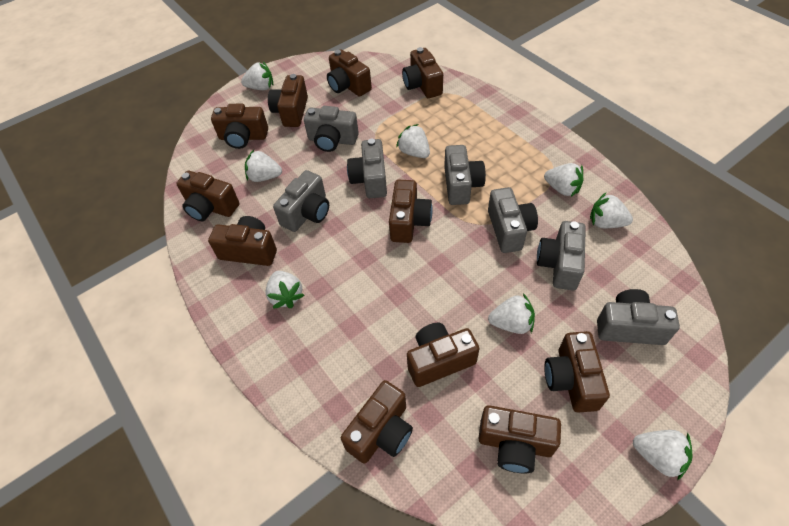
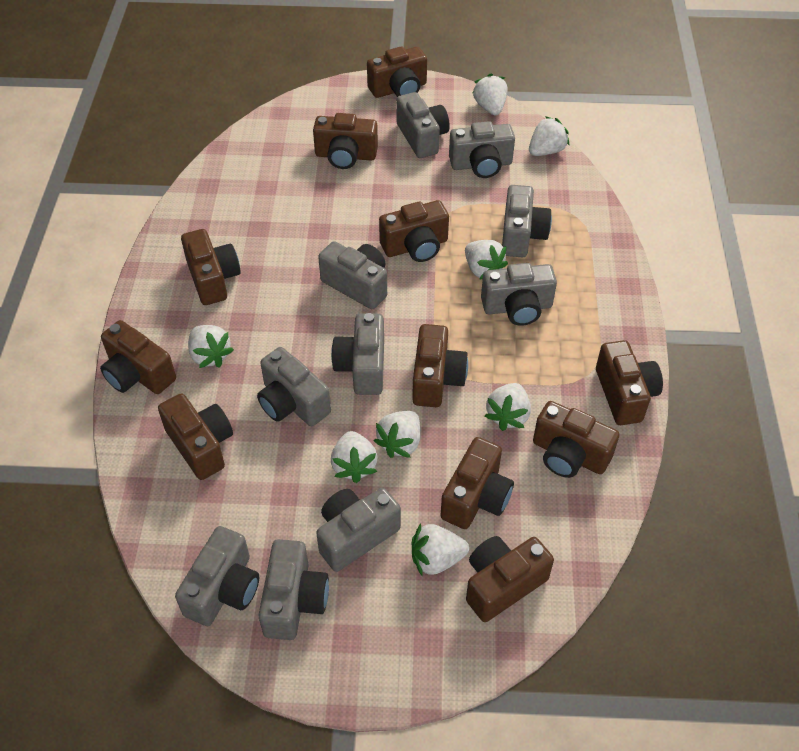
grey camera: 7 -> 10

